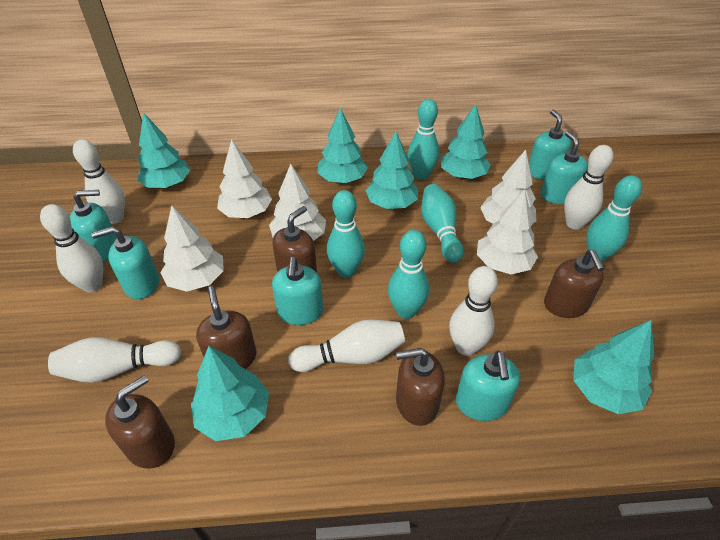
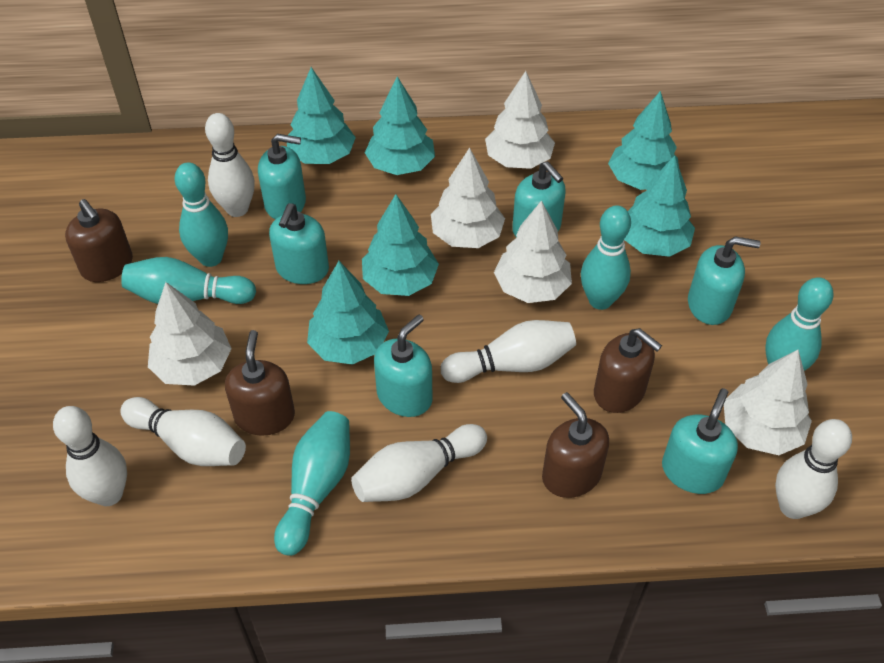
brown soap dispenser: 5 -> 4

